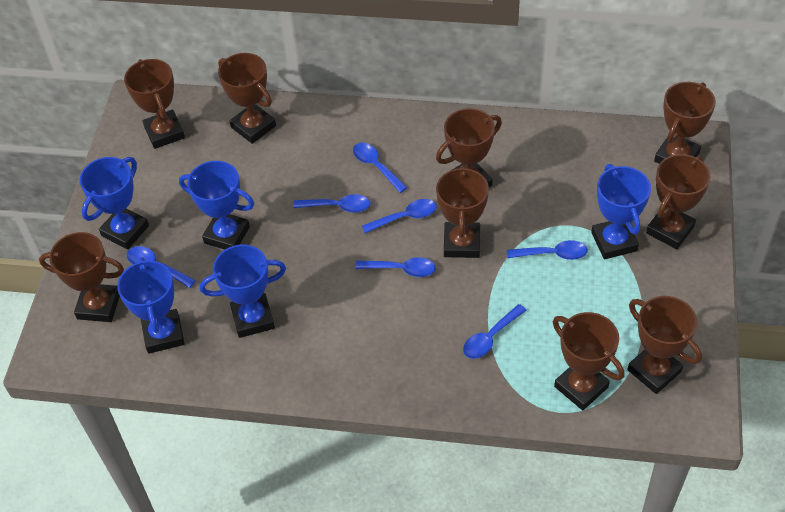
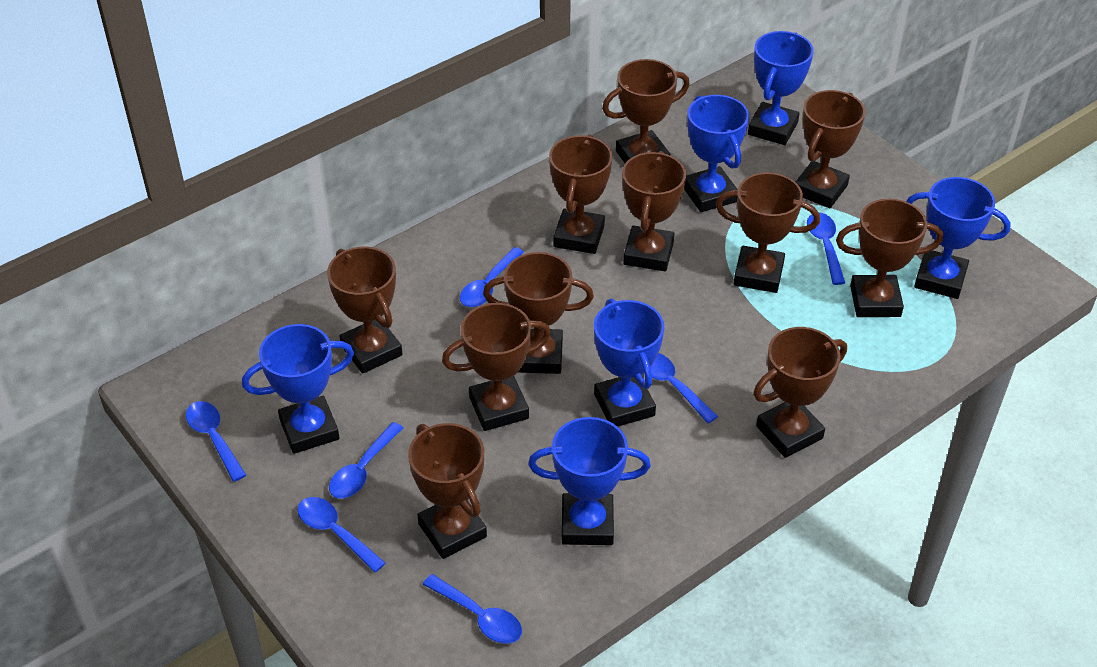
blue trophy: 5 -> 6
brown trophy: 9 -> 11

